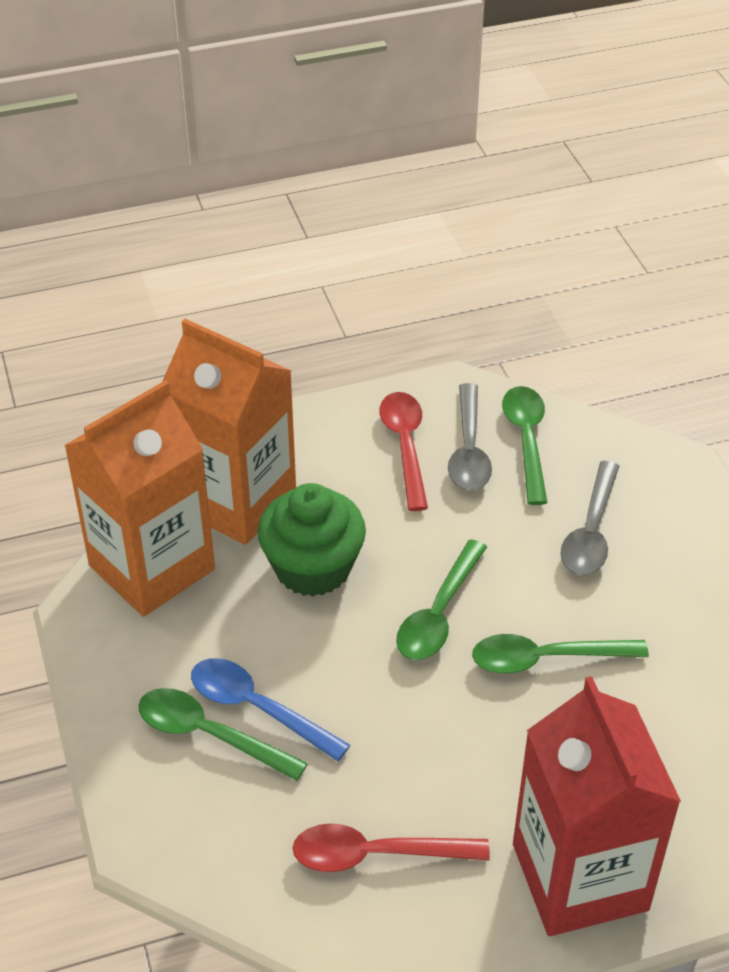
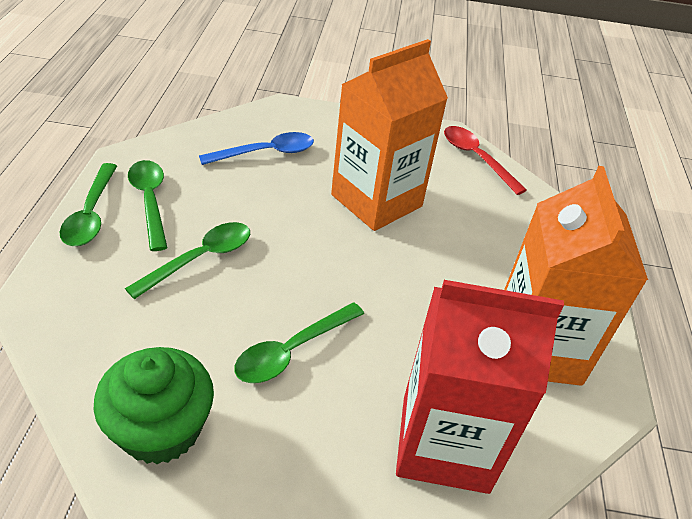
grey spoon: 2 -> 0
red spoon: 2 -> 1

